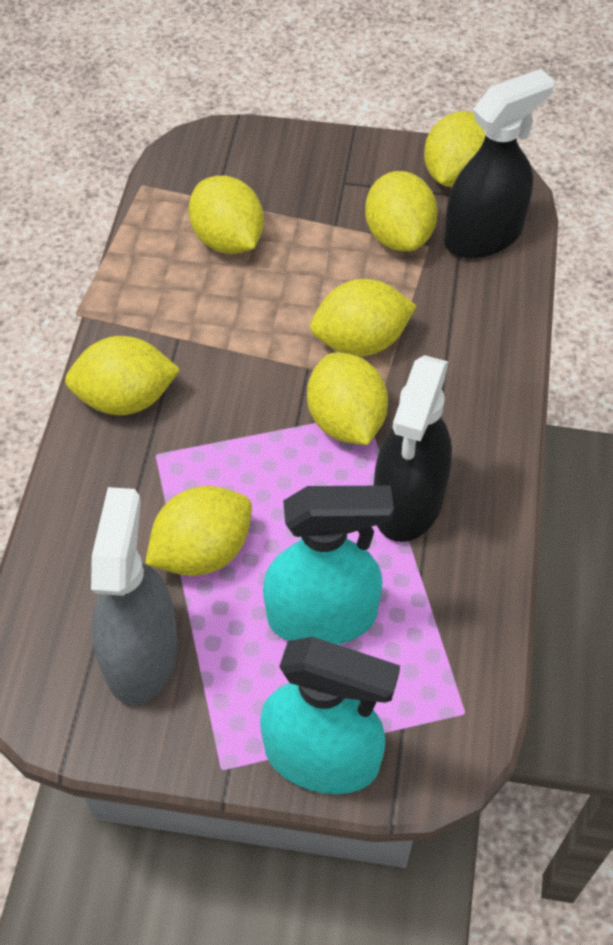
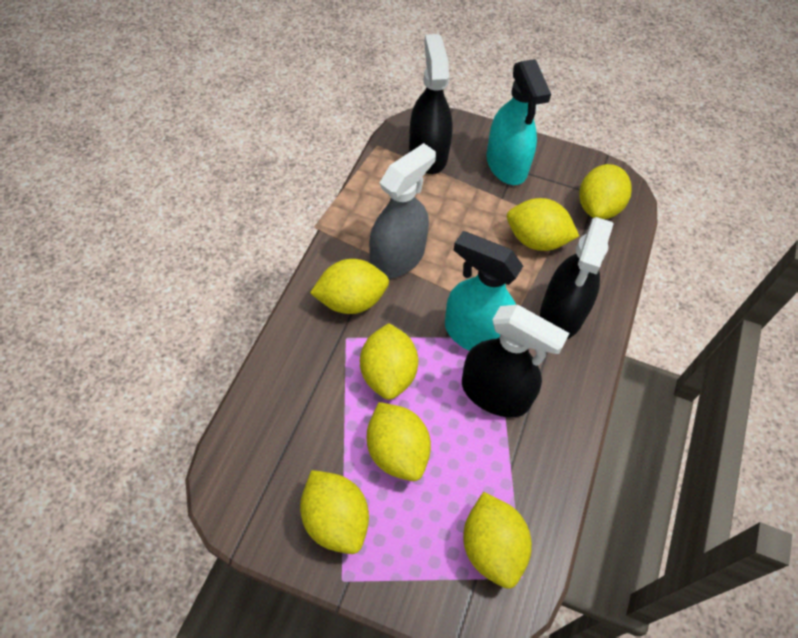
black spray bottle: 2 -> 3

